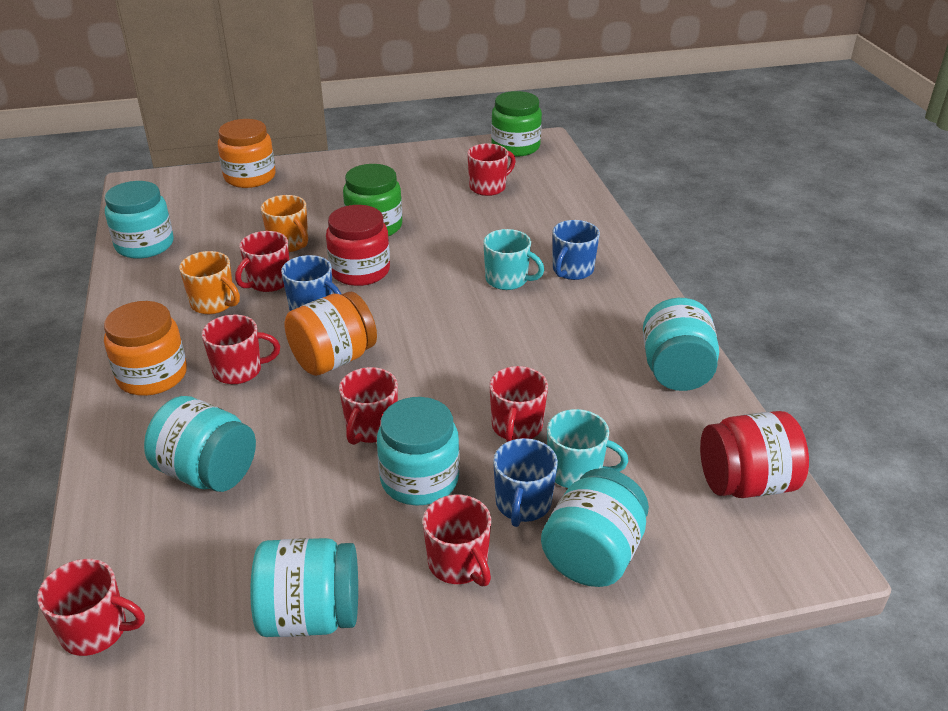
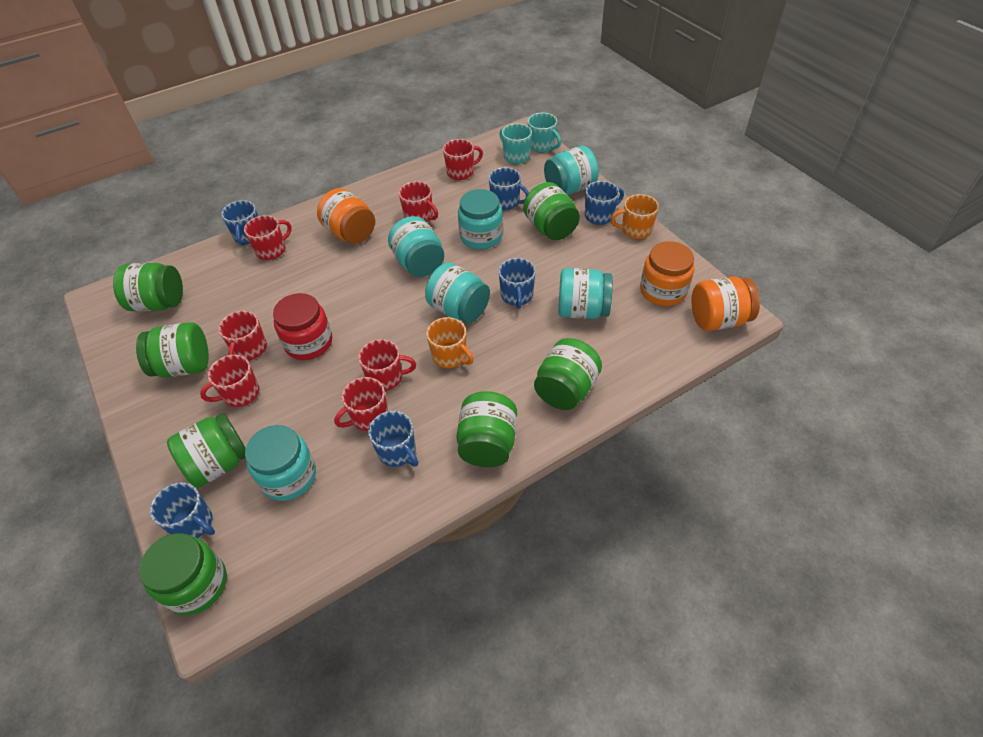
blue mug: 3 -> 6
green jar: 2 -> 7
red jar: 2 -> 1

